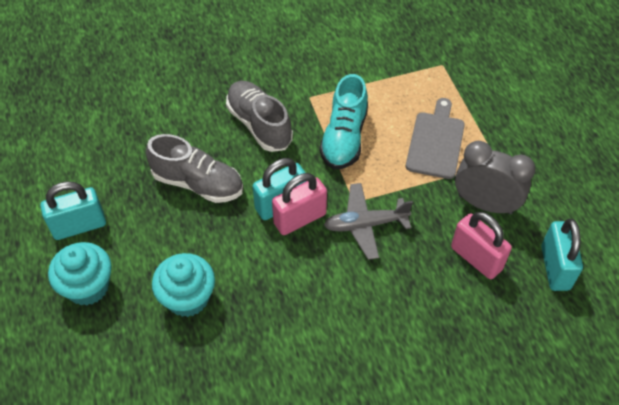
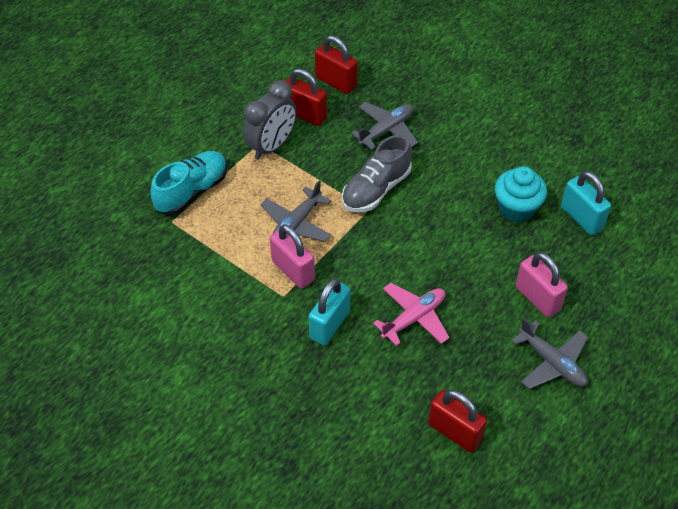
grey cutting board: 1 -> 0
grey plane: 1 -> 3
grey shoe: 2 -> 1
pink plane: 0 -> 1
red padlock: 0 -> 3
turquoise cupcake: 2 -> 1
turquoise padlock: 3 -> 2

